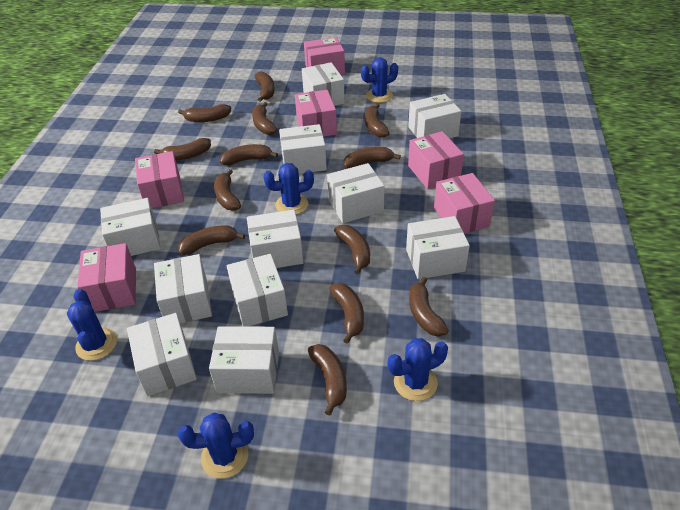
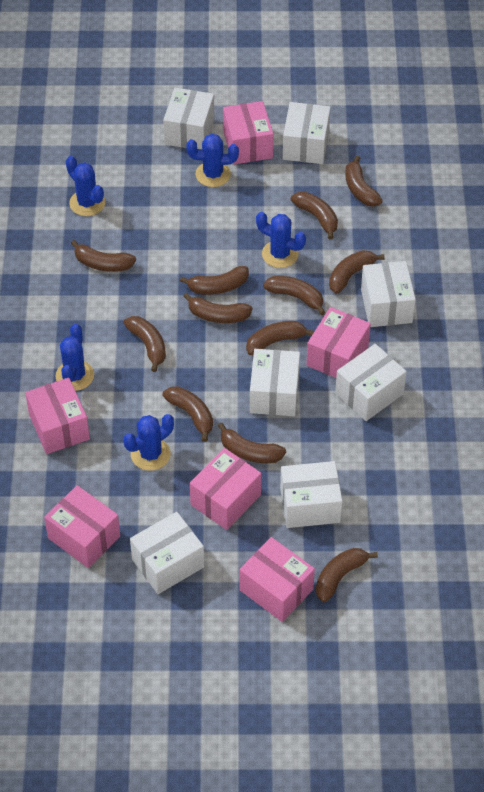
brown banana: 13 -> 12
white box: 11 -> 7

